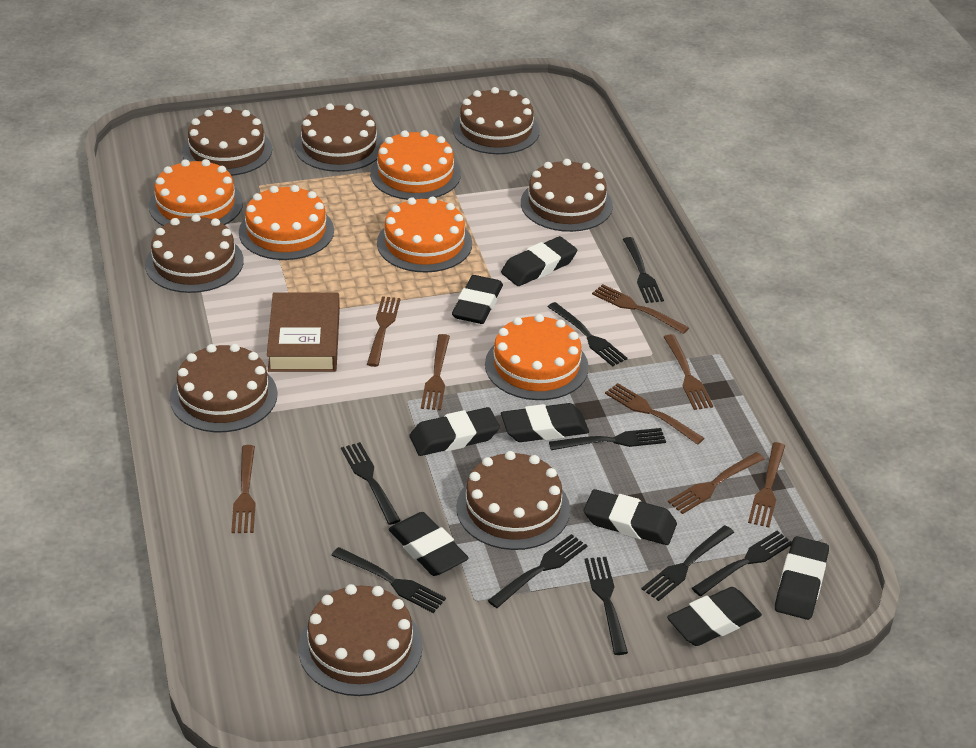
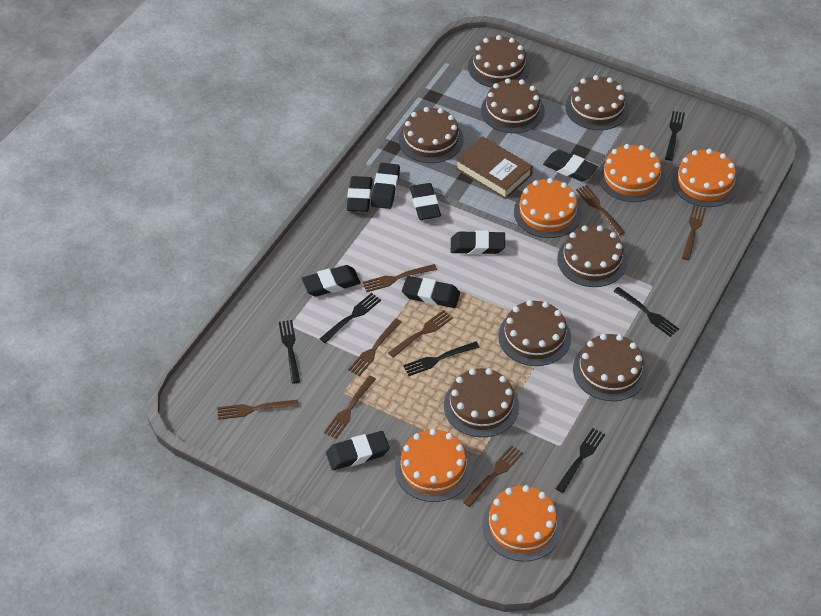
black fork: 9 -> 6

